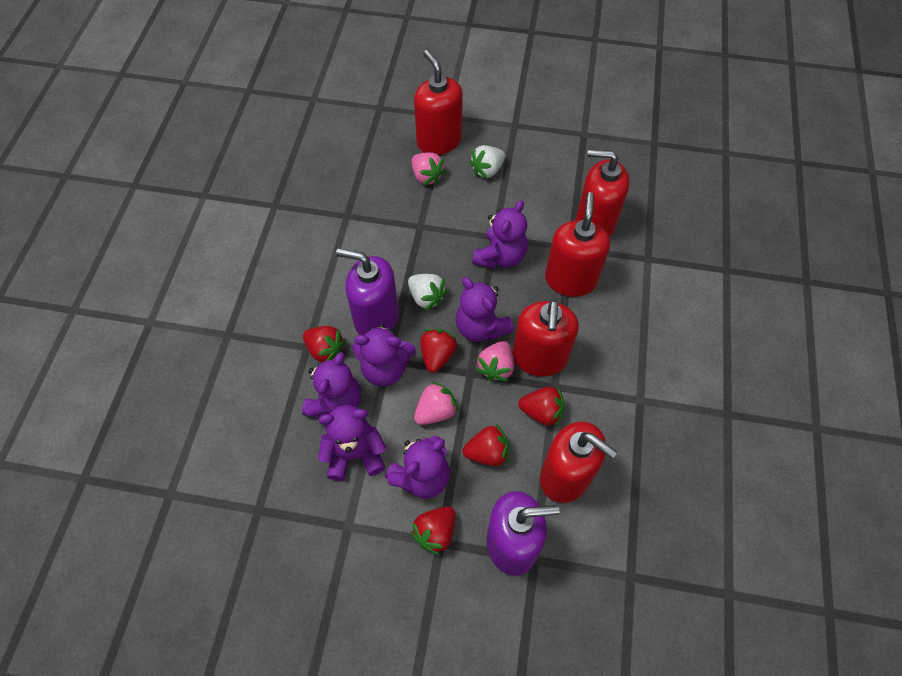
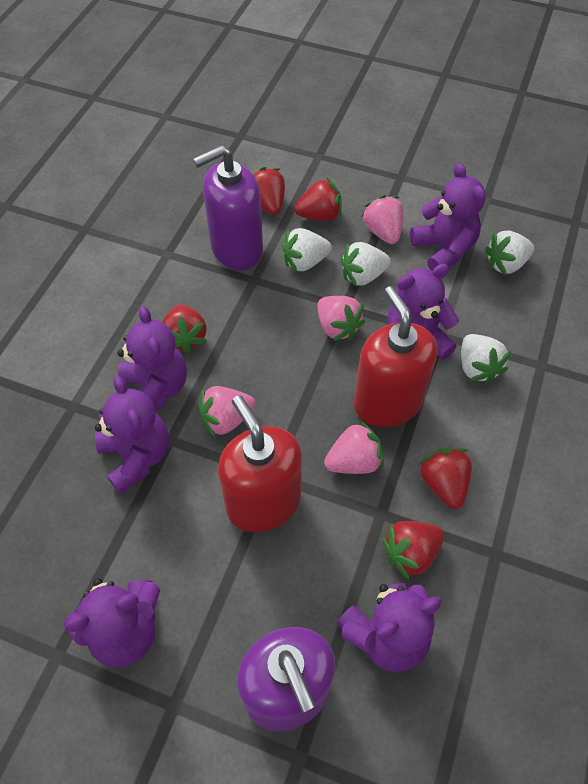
pink strawberry: 3 -> 4
red soap dispenser: 5 -> 2
white strawberry: 2 -> 4

